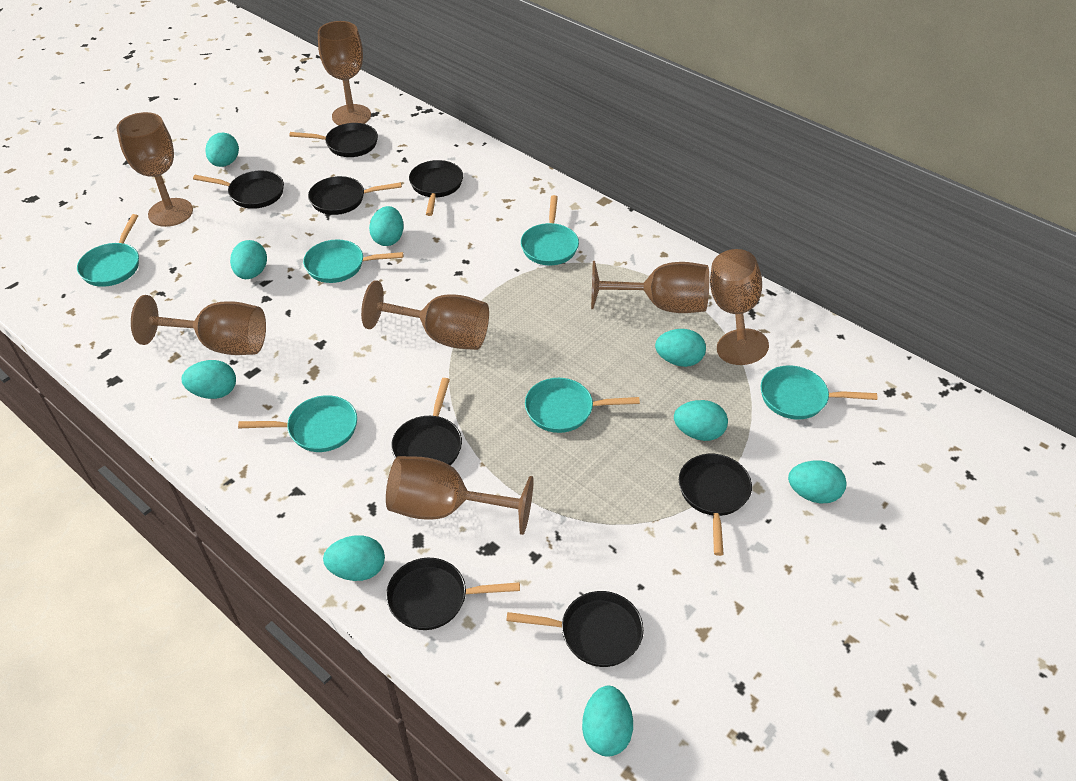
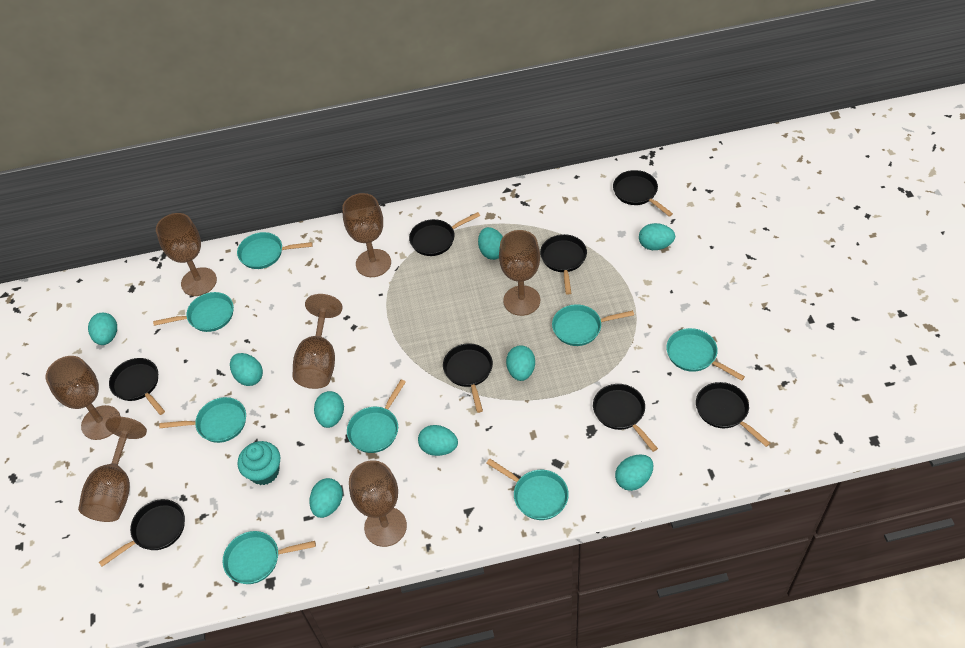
turquoise cupcake: 0 -> 1
turquoise pan: 6 -> 8

